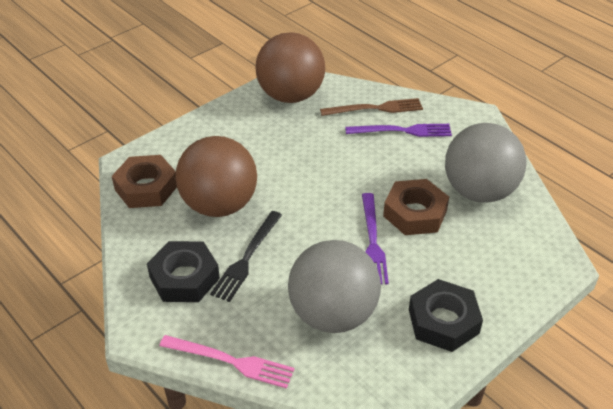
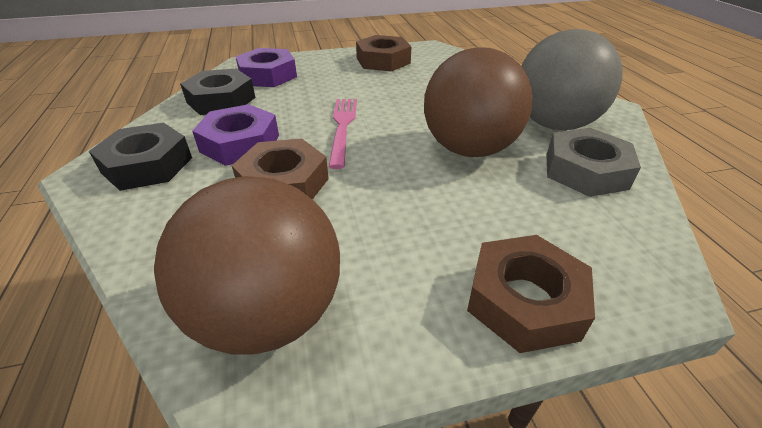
black fork: 1 -> 0
brown fork: 1 -> 0
brown nut: 2 -> 3
grey ball: 2 -> 1
grey nut: 0 -> 1
purple fork: 2 -> 0
purple nut: 0 -> 2

